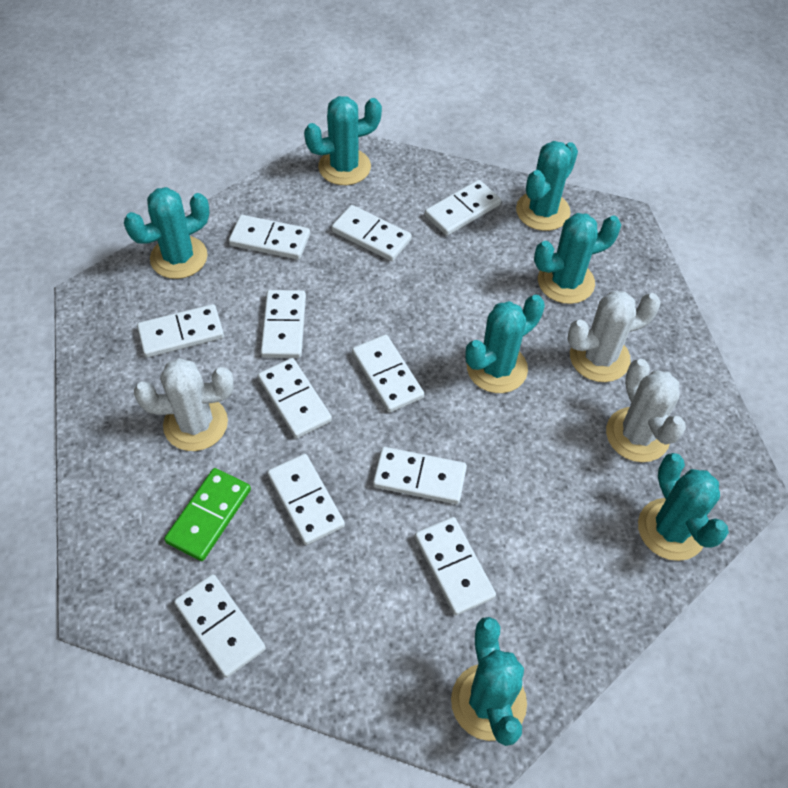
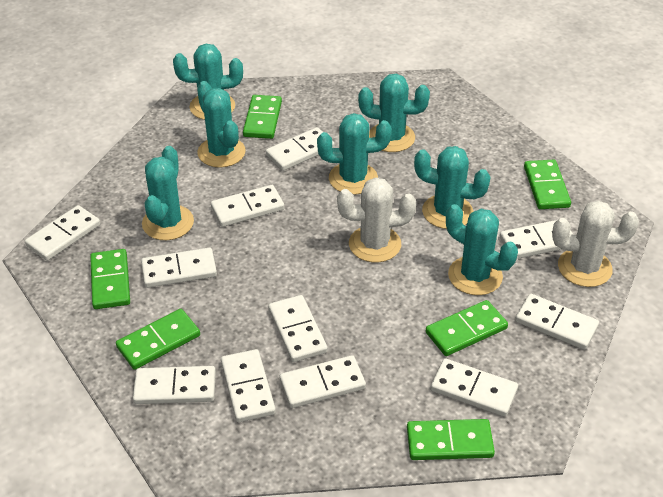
green domino: 1 -> 6
white cactus: 3 -> 2

